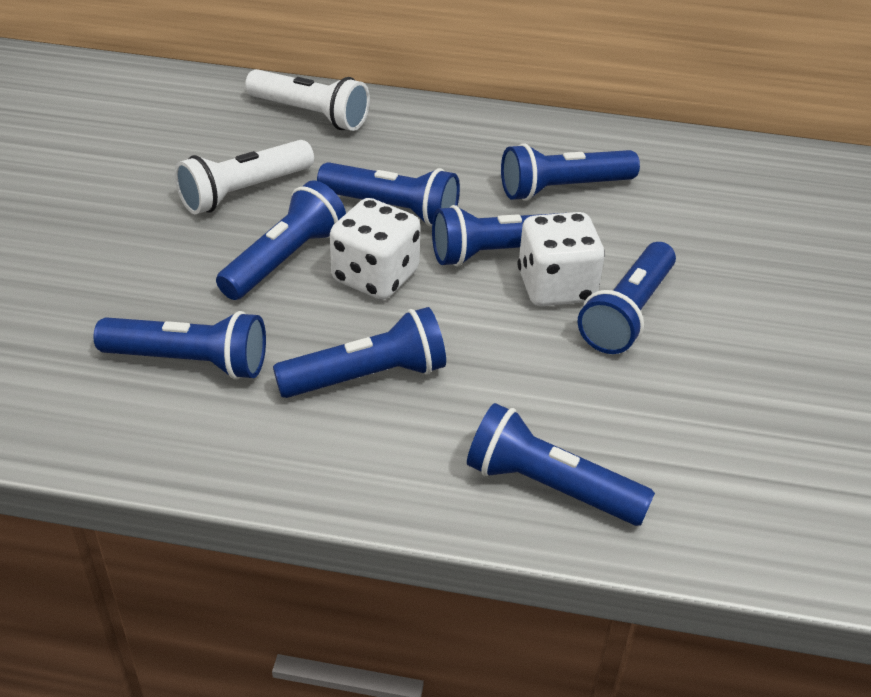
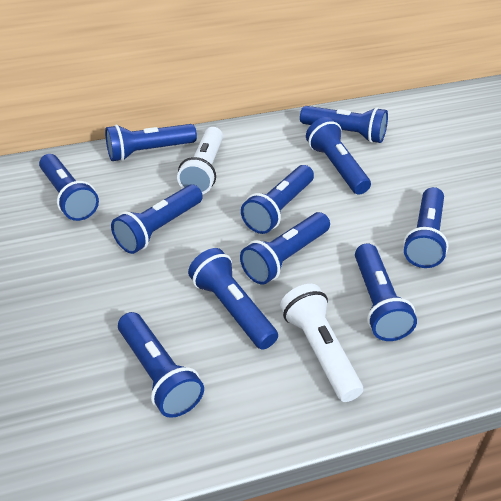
blue flashlight: 8 -> 11
white dice: 2 -> 0

